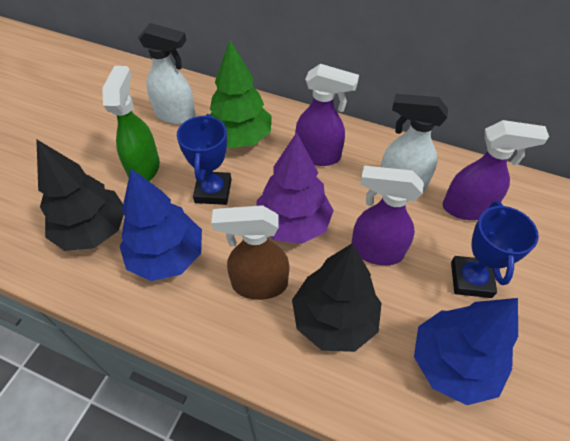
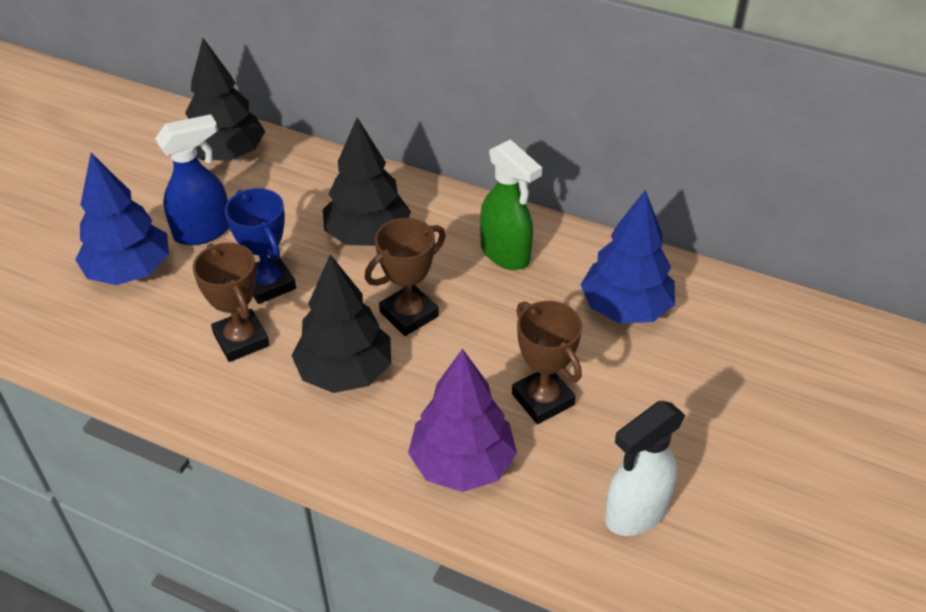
black tree: 2 -> 3
blue spray bottle: 0 -> 1
blue trophy: 2 -> 1
brown spray bottle: 1 -> 0
brown trophy: 0 -> 3
green tree: 1 -> 0
purple spray bottle: 3 -> 0
white spray bottle: 2 -> 1

